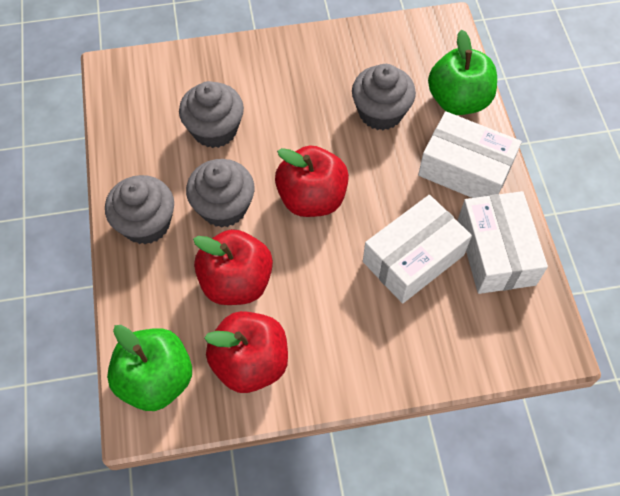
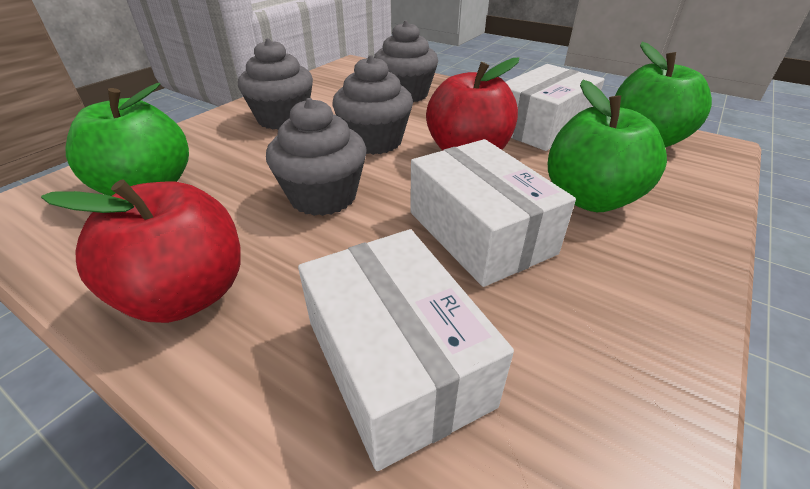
green apple: 2 -> 3
red apple: 3 -> 2

